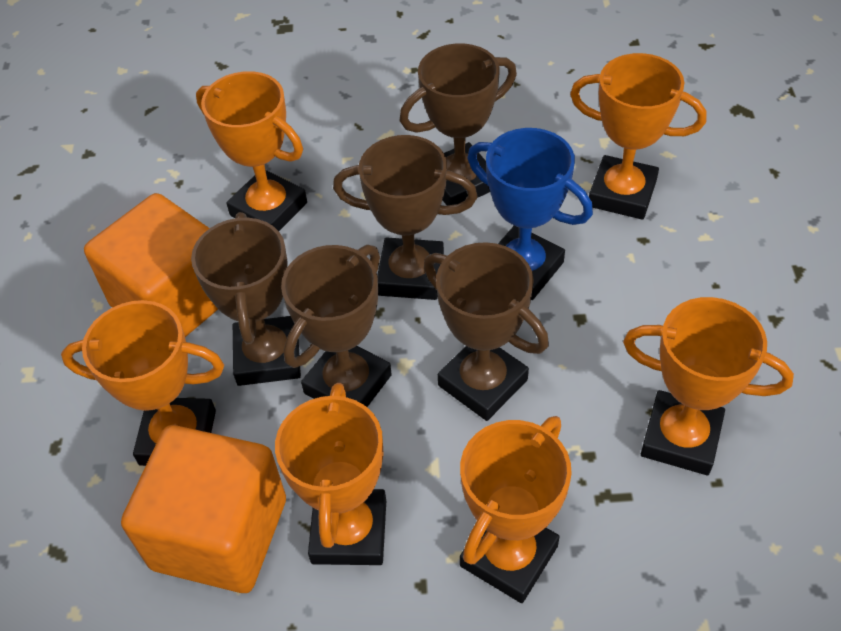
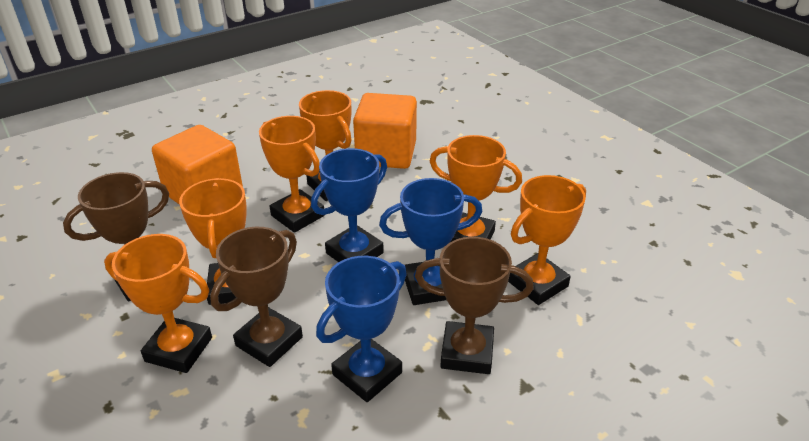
blue trophy: 1 -> 3
brown trophy: 5 -> 3

